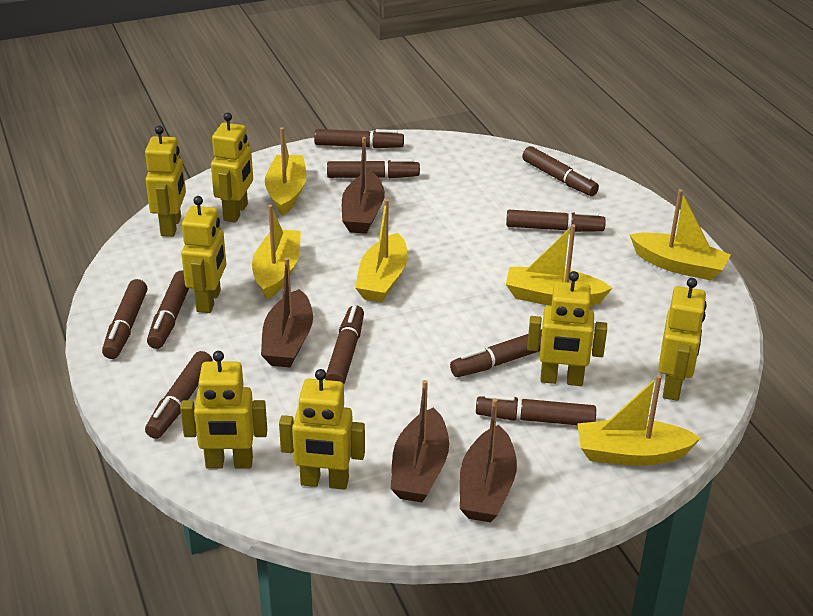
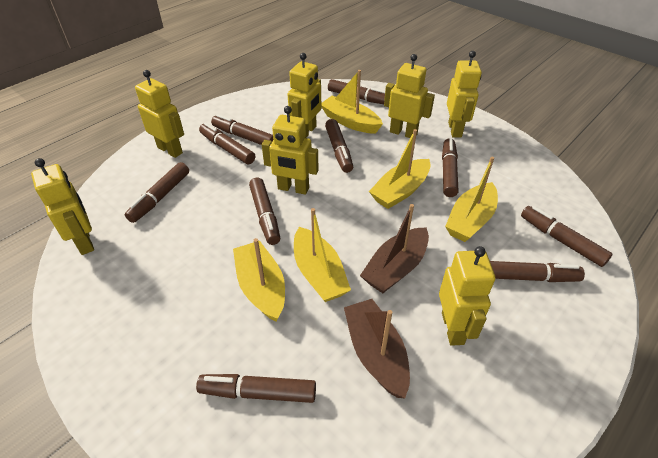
brown boat: 4 -> 2
yellow boat: 6 -> 5

